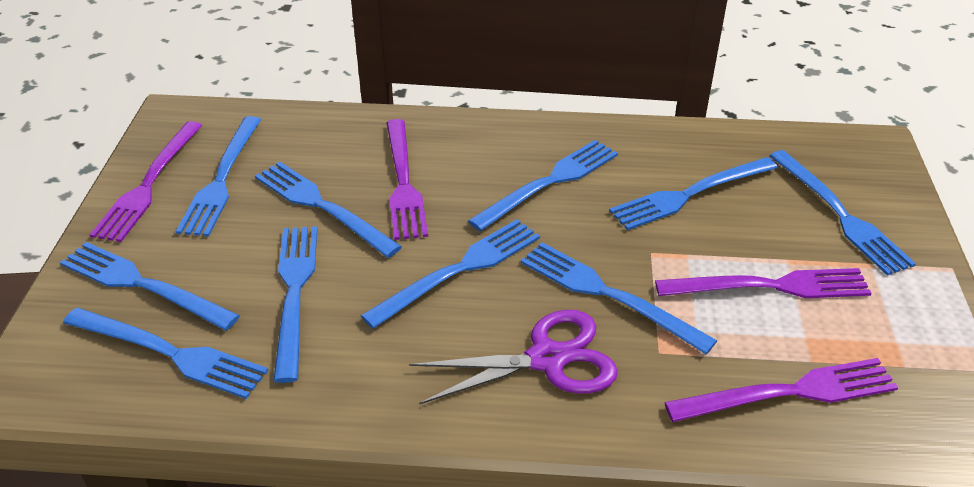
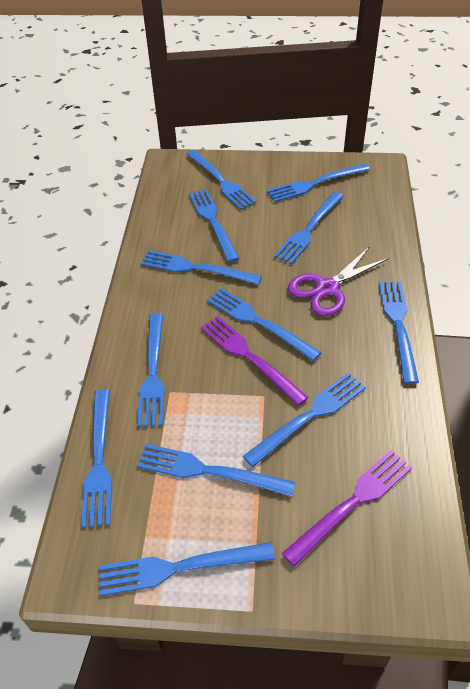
blue fork: 10 -> 12
purple fork: 4 -> 2

